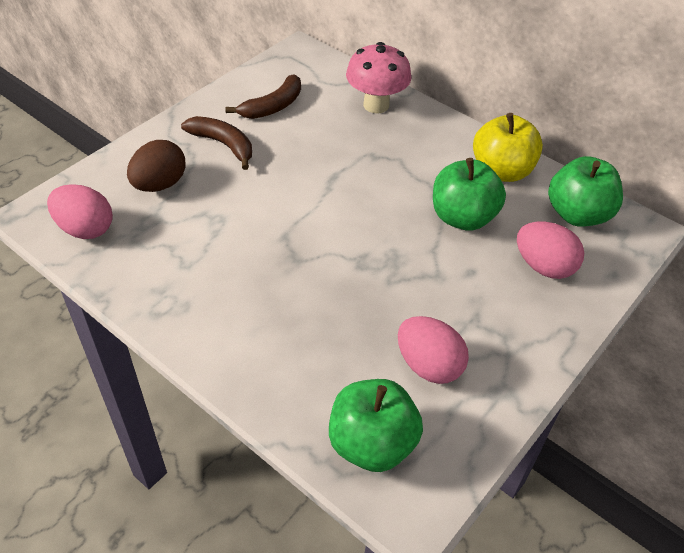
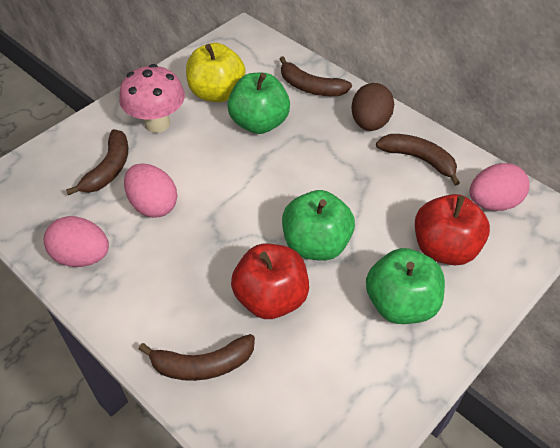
brown banana: 2 -> 4
red apple: 0 -> 2

